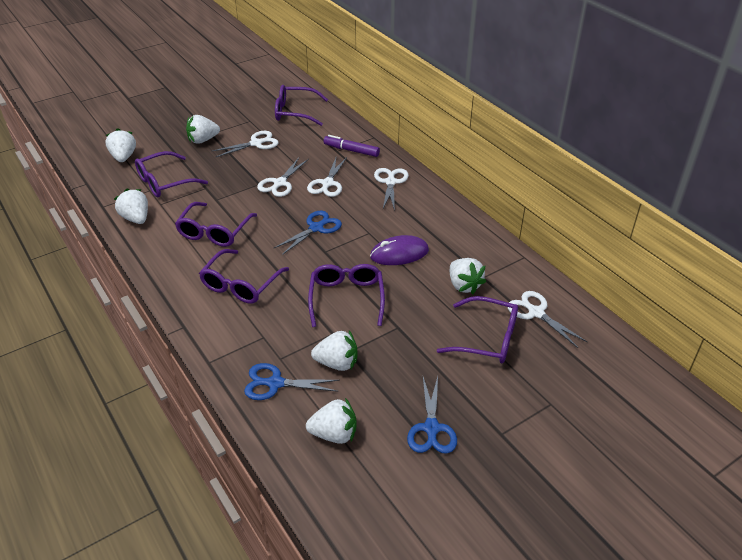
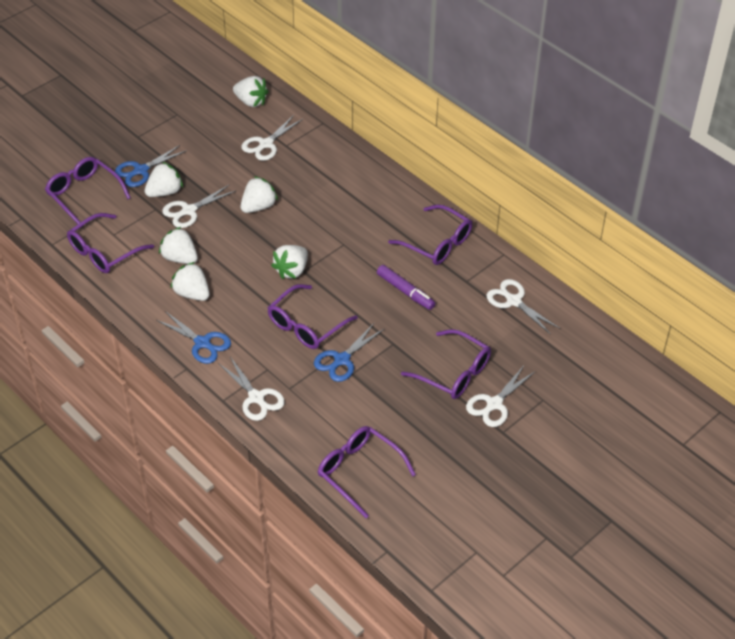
purple mouse: 1 -> 0

